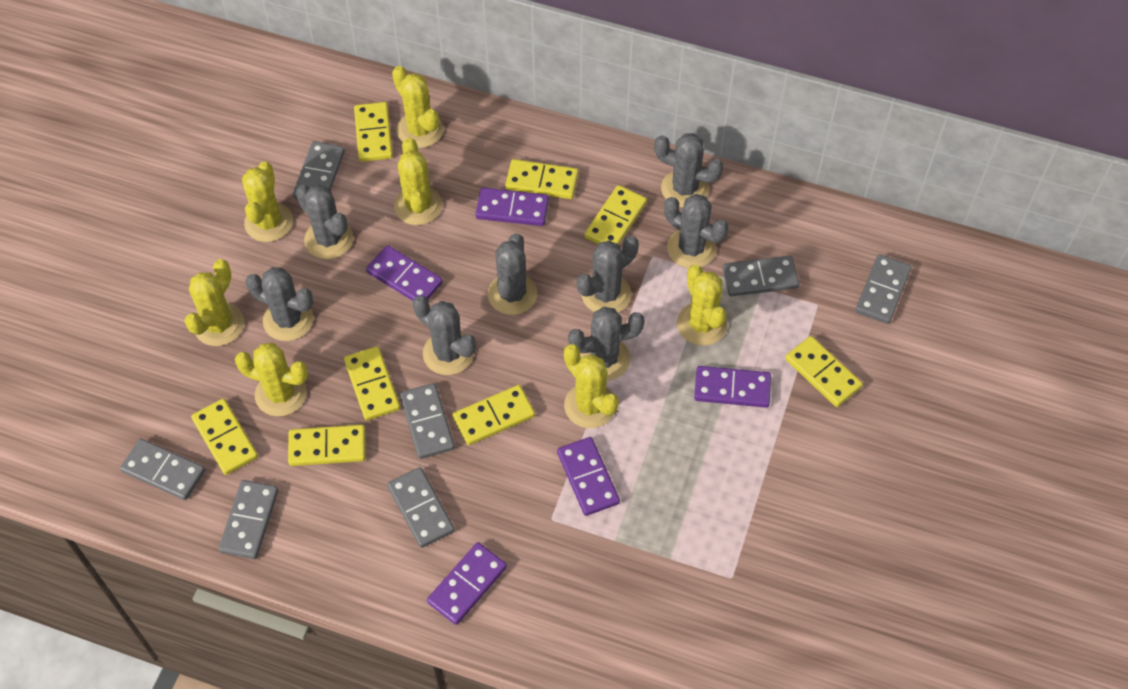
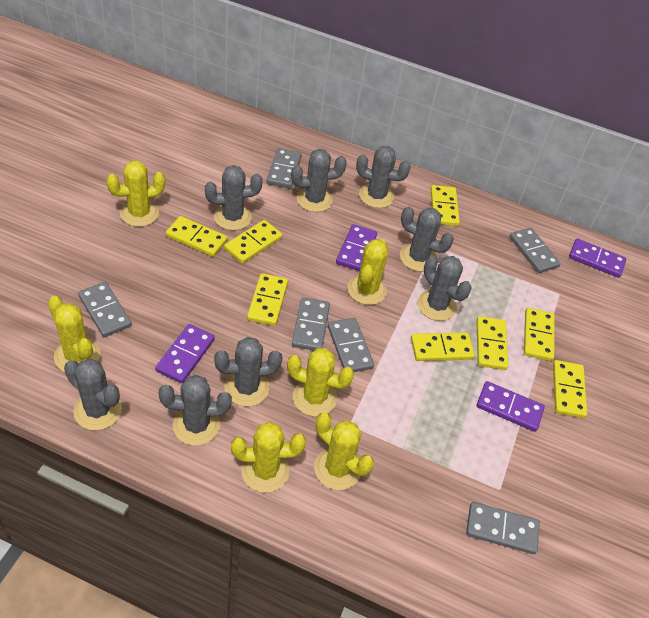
grey domino: 7 -> 6
purple domino: 5 -> 4
yellow cactus: 7 -> 6

